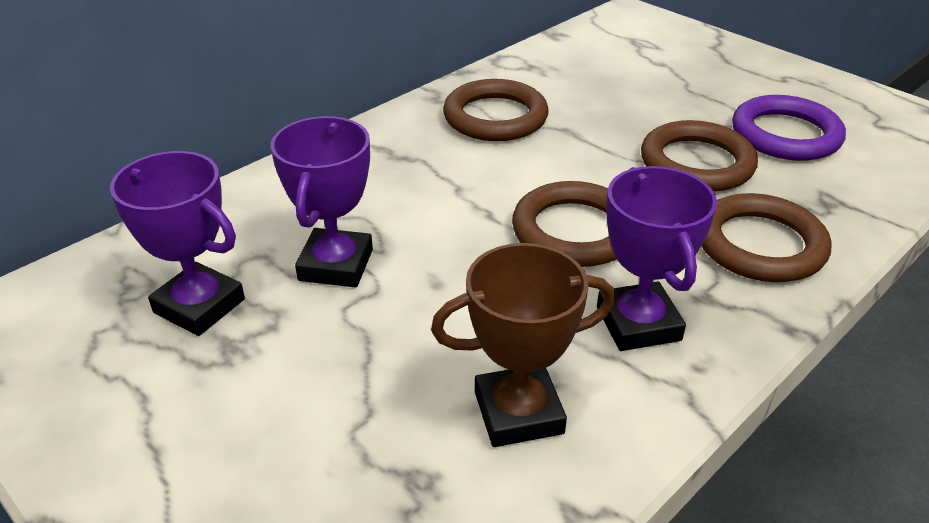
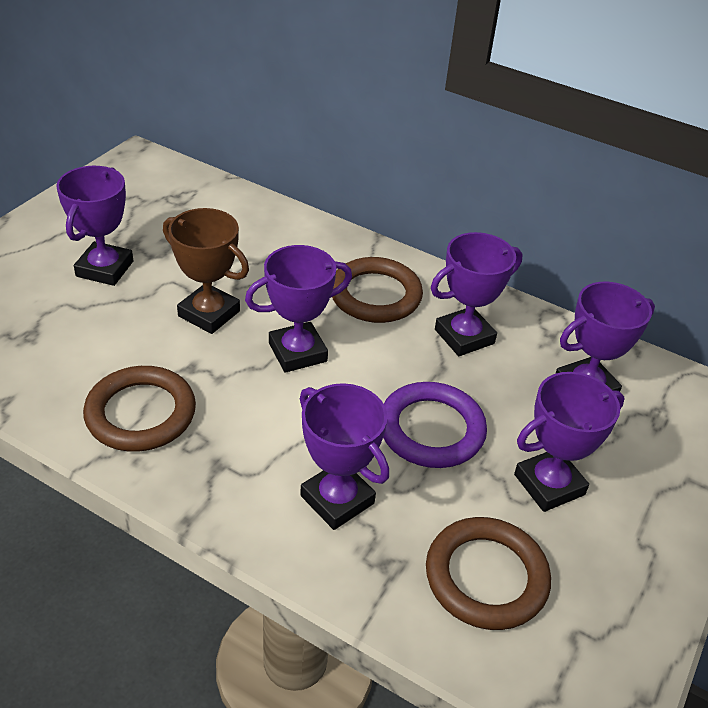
brown ring: 4 -> 3
purple trophy: 3 -> 6

